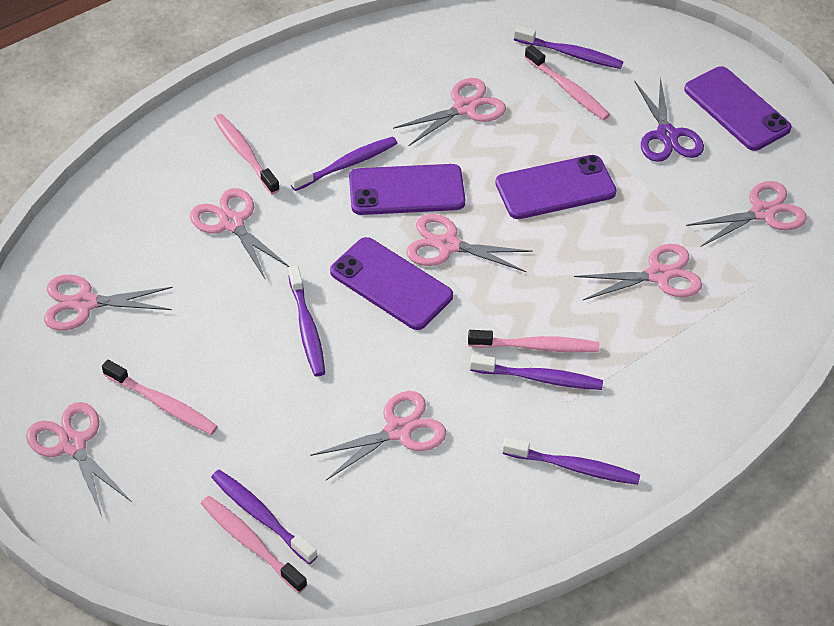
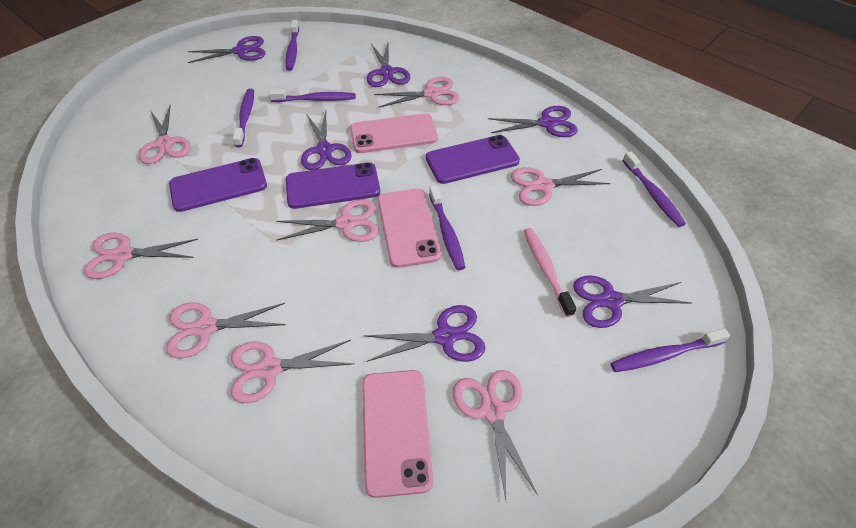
pink phone: 0 -> 3
pink toothbrush: 5 -> 1
purple phone: 4 -> 3
purple scissors: 1 -> 6

